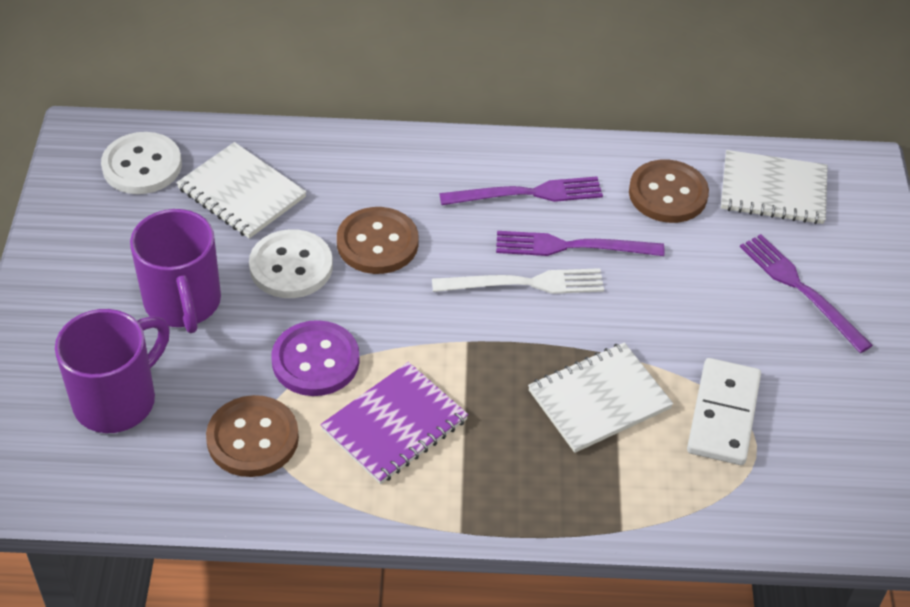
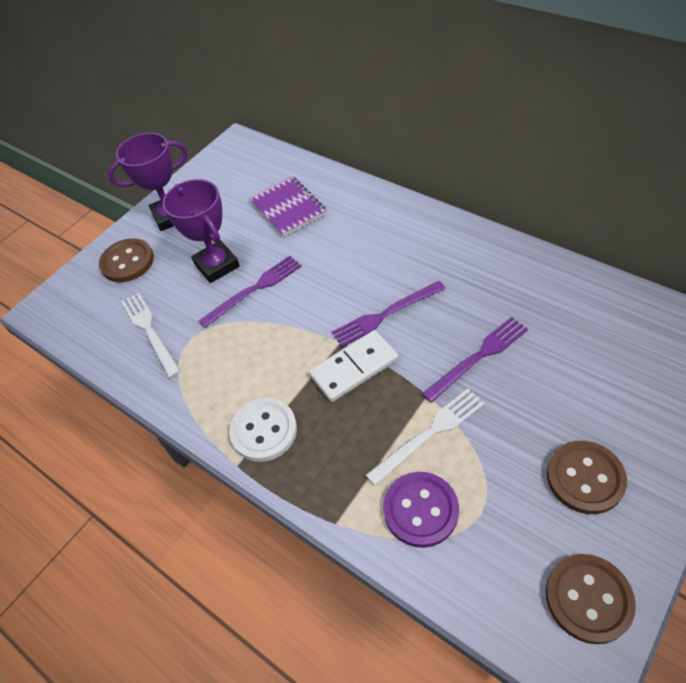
purple mug: 2 -> 0
purple trophy: 0 -> 2
white button: 2 -> 1
white fork: 1 -> 2
white notebook: 3 -> 0

